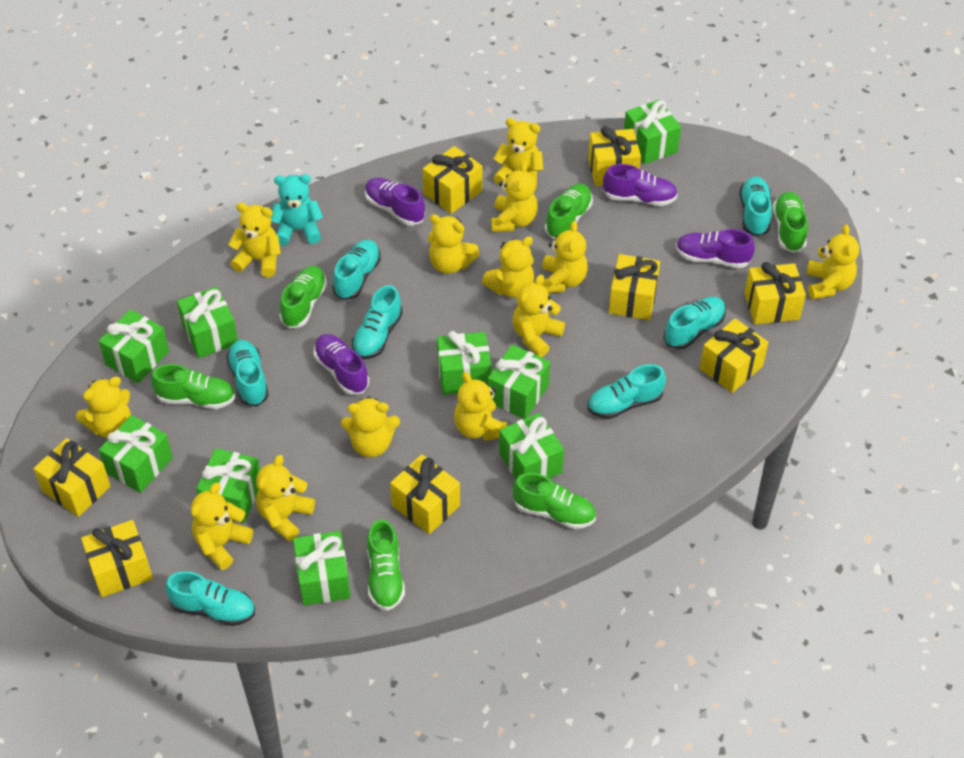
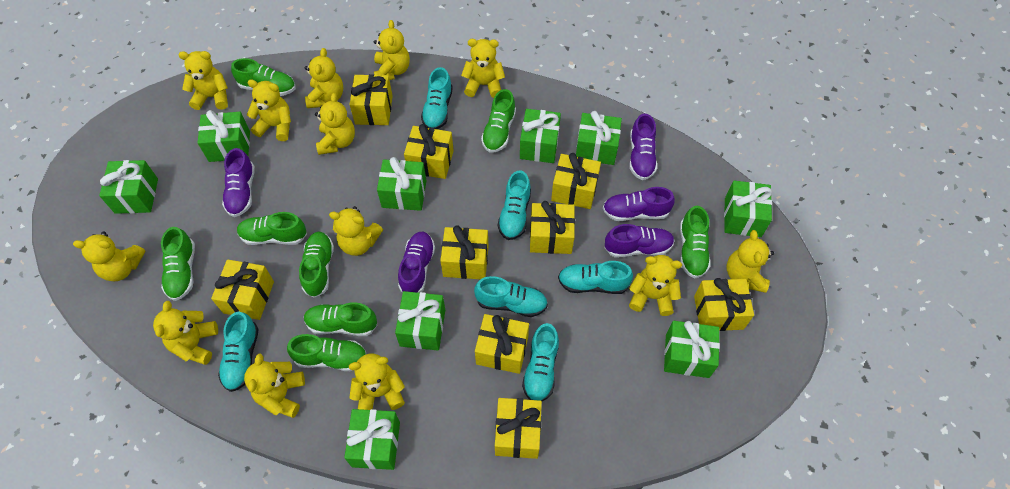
green shoe: 6 -> 8
purple shoe: 4 -> 5
turquoise shoe: 7 -> 6
turquoise teddy bear: 1 -> 0
yellow gift: 8 -> 9

